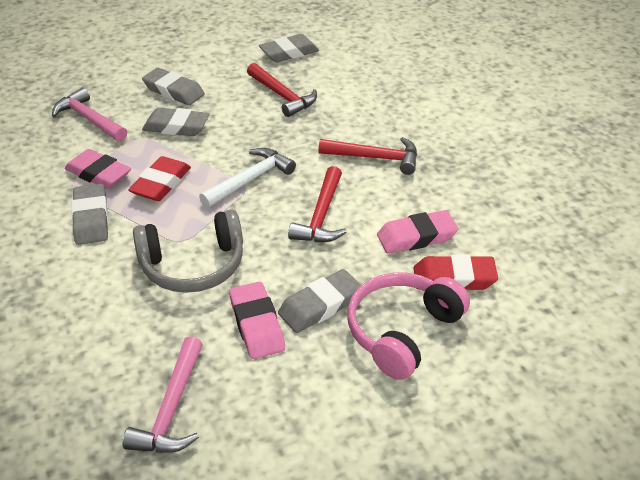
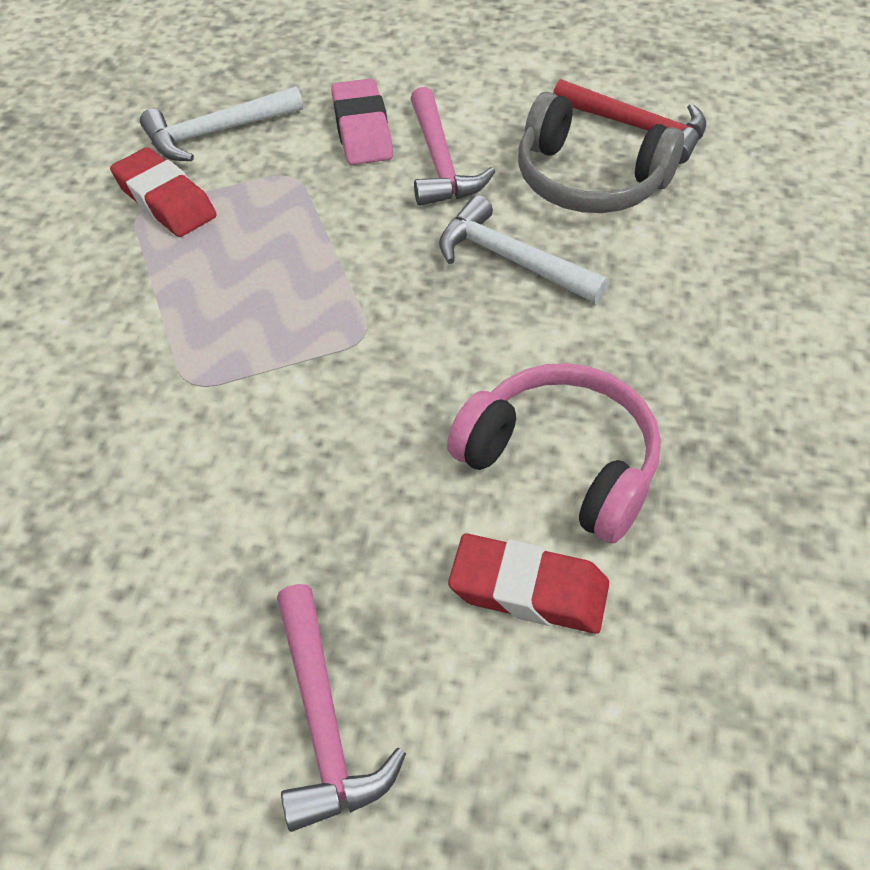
grey eraser: 5 -> 0
pink eraser: 3 -> 1
red hammer: 3 -> 1
white hammer: 1 -> 2

